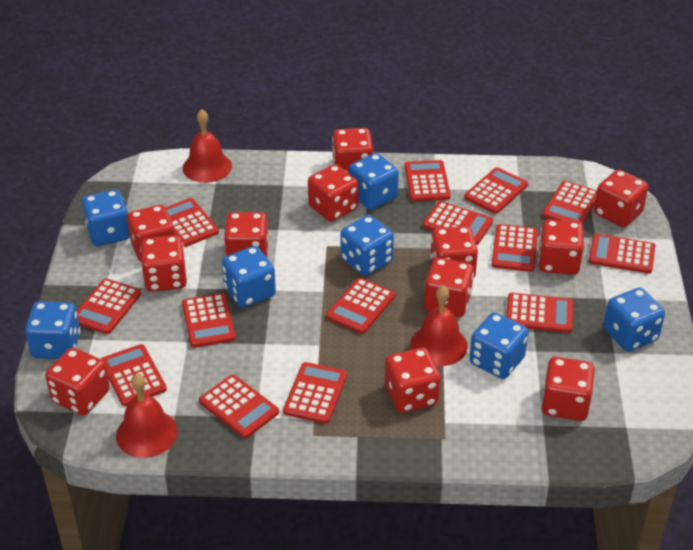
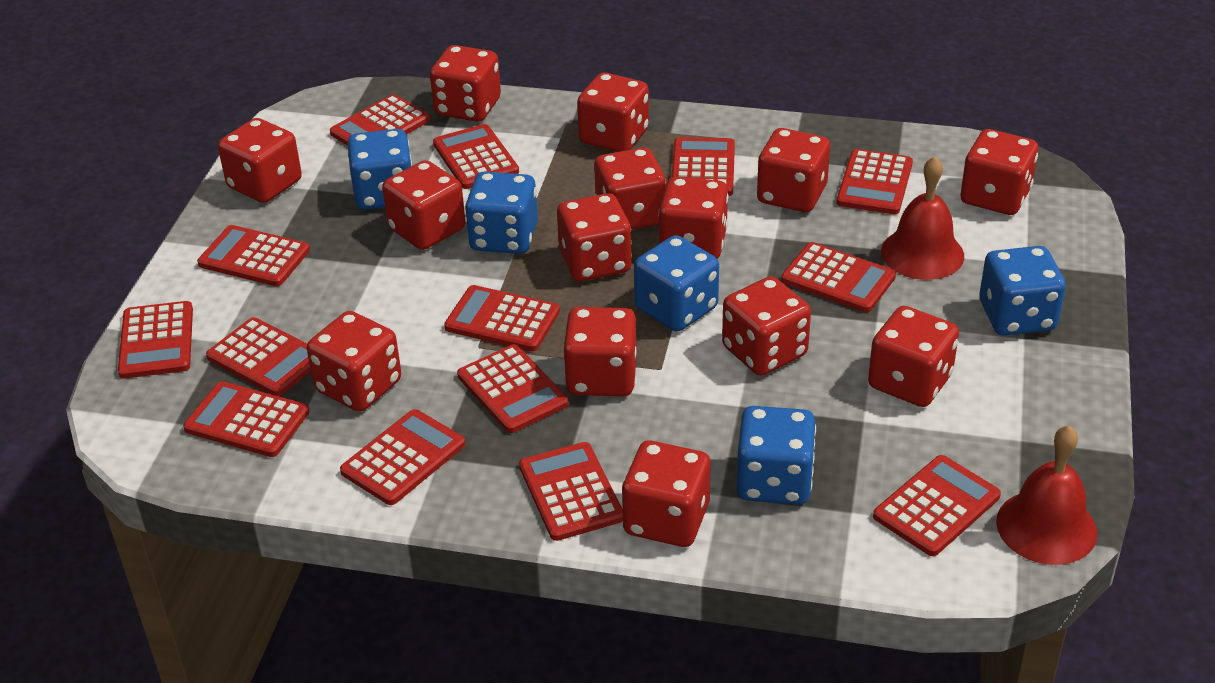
blue dice: 7 -> 5
red bell: 3 -> 2
red dice: 12 -> 14

